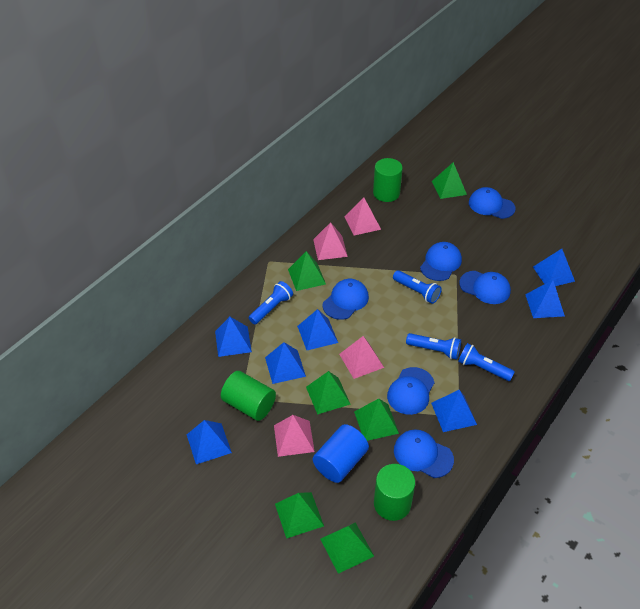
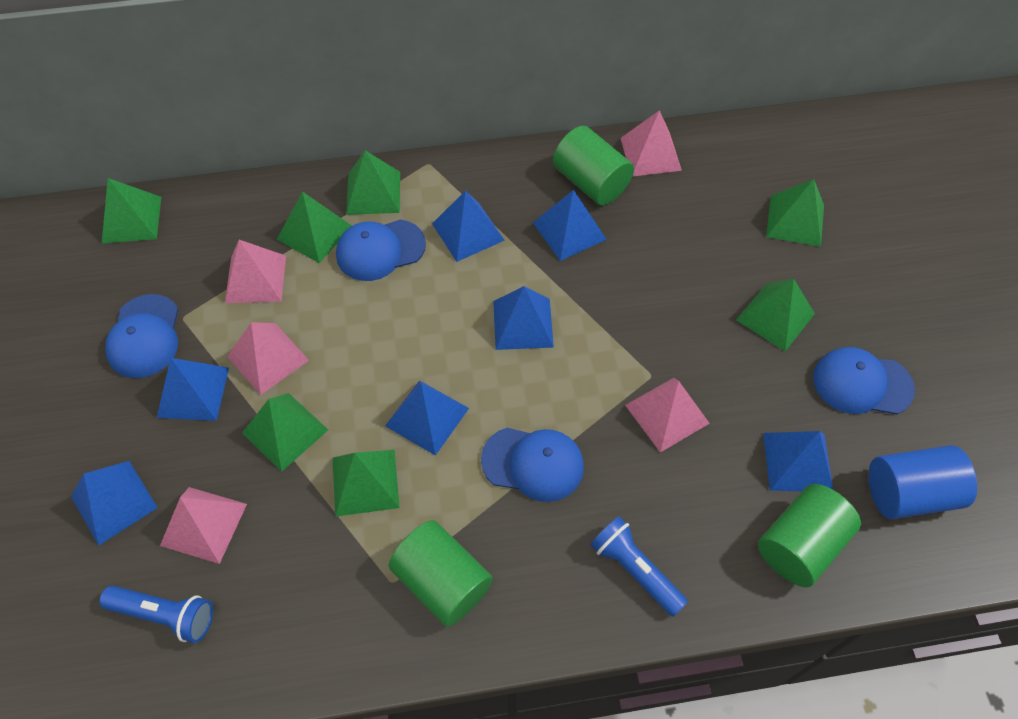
blue cap: 6 -> 4
blue flashlight: 4 -> 2
green pyramid: 6 -> 7
pink pyramid: 4 -> 5

